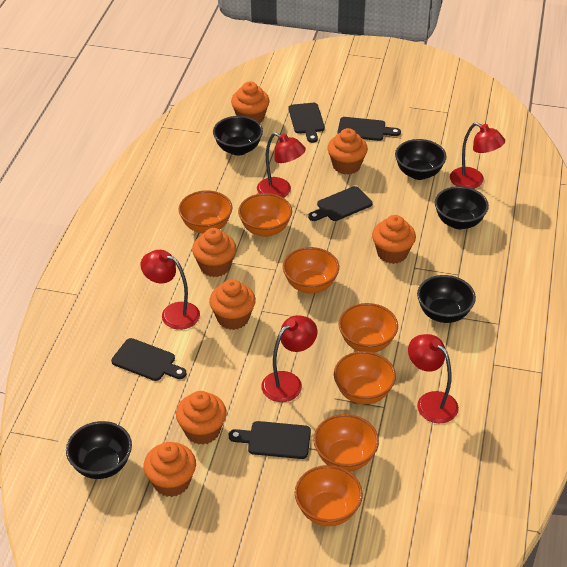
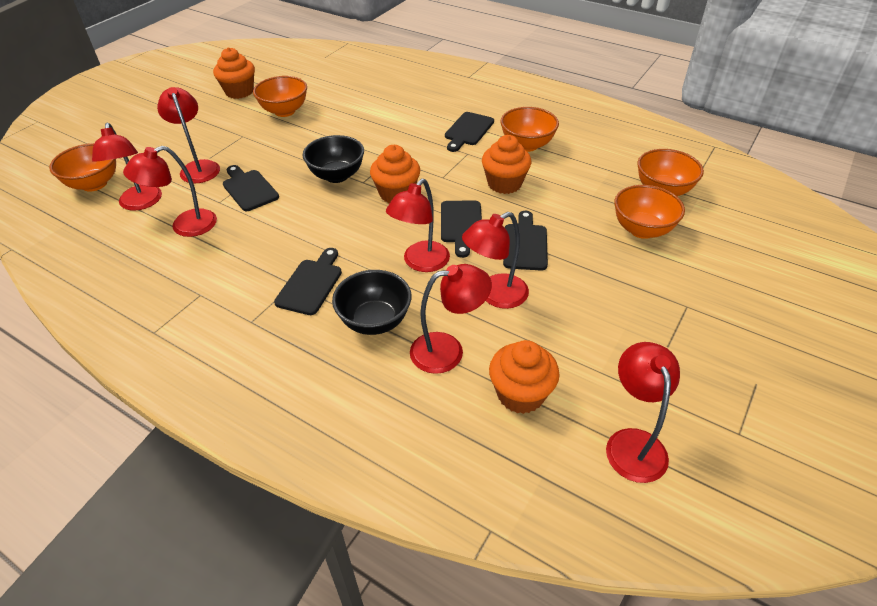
black bowl: 5 -> 2
orange bowl: 7 -> 5
orange cupcake: 7 -> 4
red lamp: 5 -> 7

